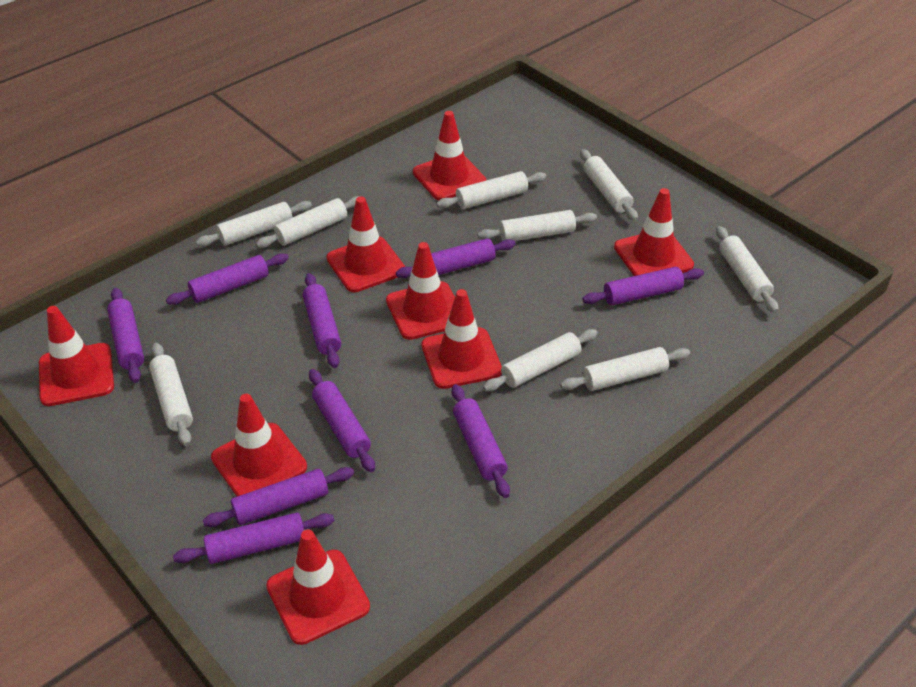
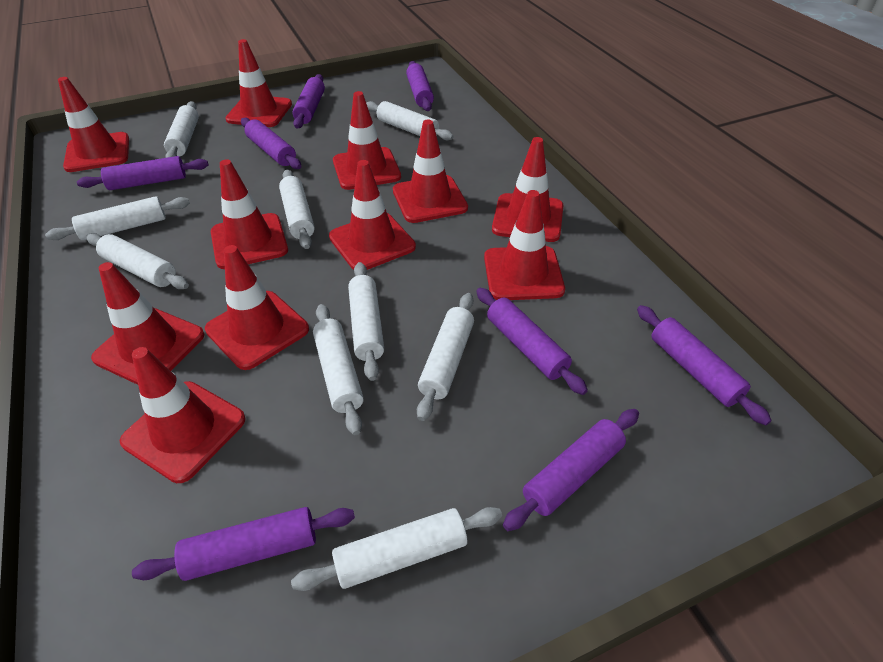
purple rolling pin: 9 -> 8
red traffic cone: 8 -> 11

